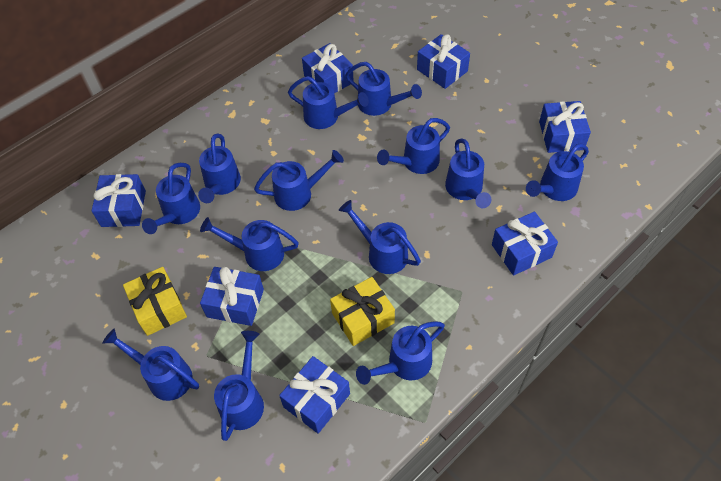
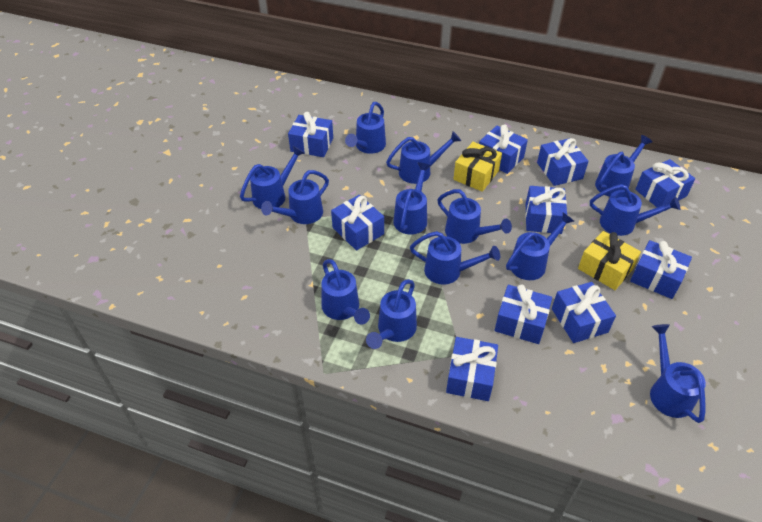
blue gift: 7 -> 10

